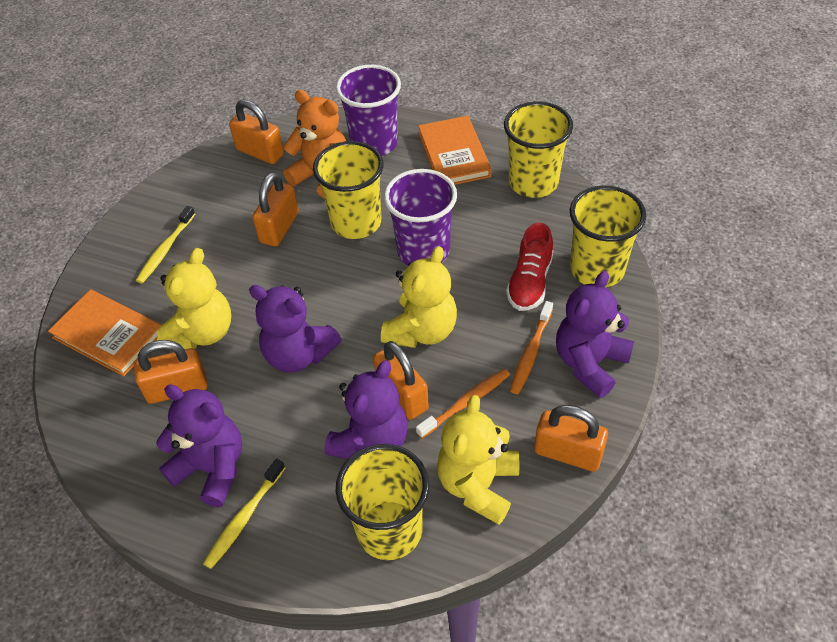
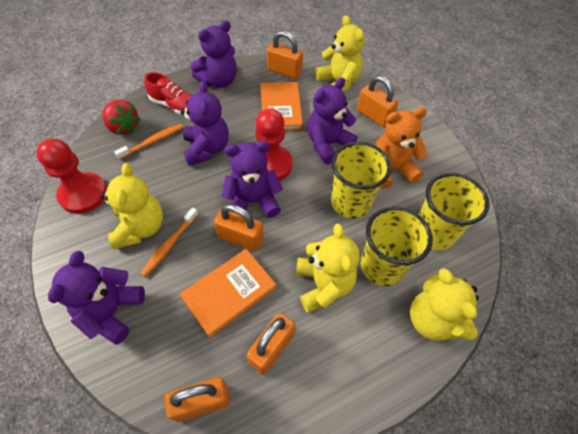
purple cup: 2 -> 0
purple teddy bear: 4 -> 5
red pawn: 0 -> 2
red strawberry: 0 -> 1
yellow cup: 4 -> 3
yellow teddy bear: 3 -> 4
yellow toothbrush: 2 -> 0

